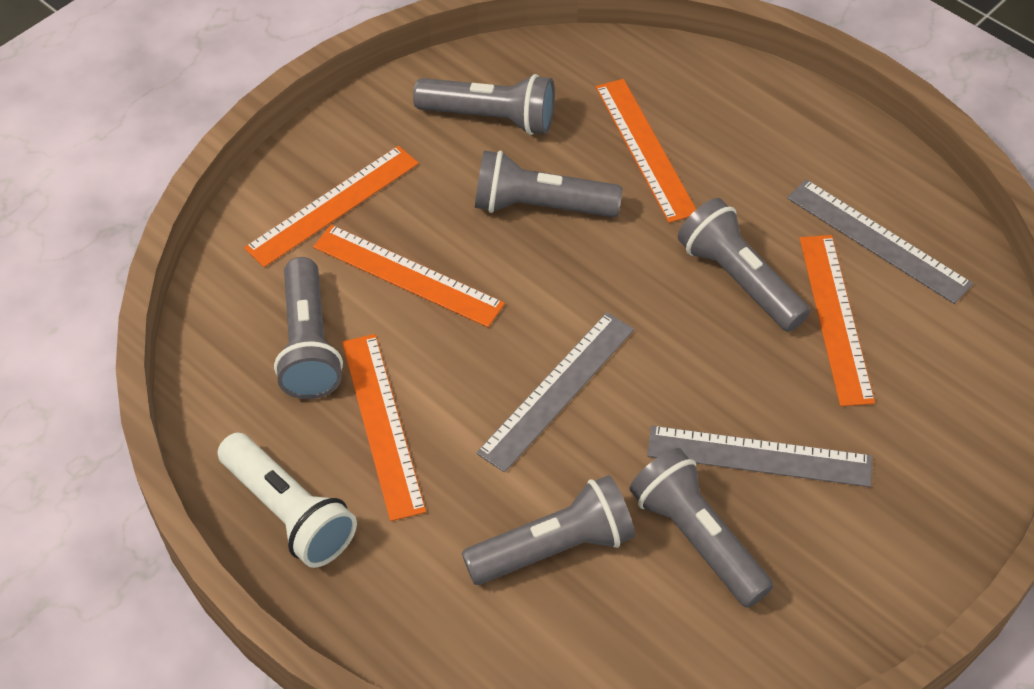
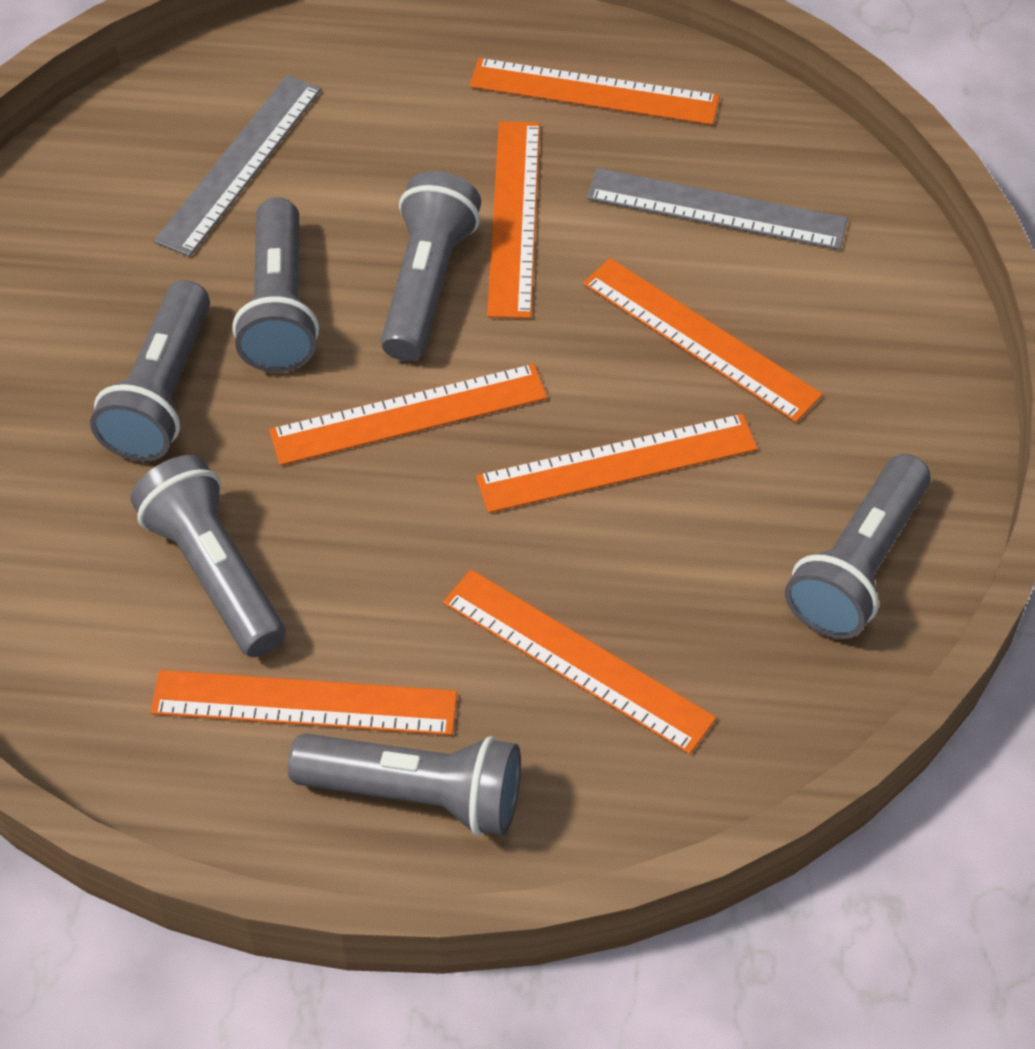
grey ruler: 3 -> 2
orange ruler: 5 -> 7
white flashlight: 1 -> 0

